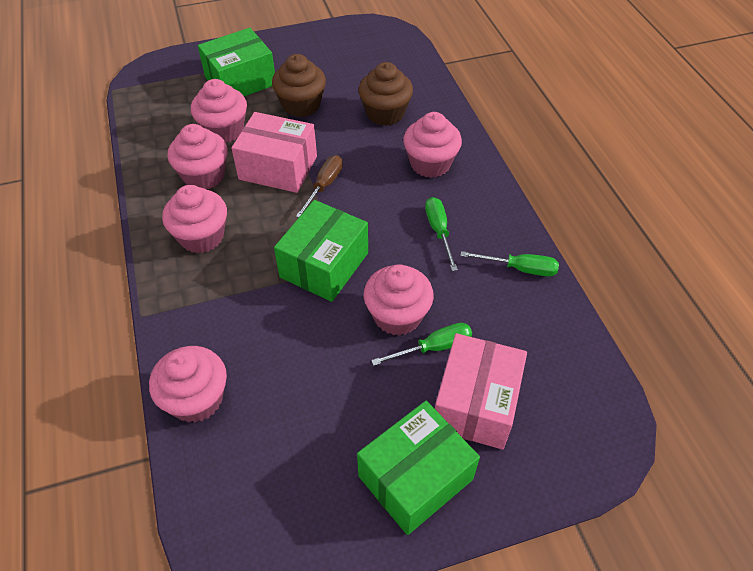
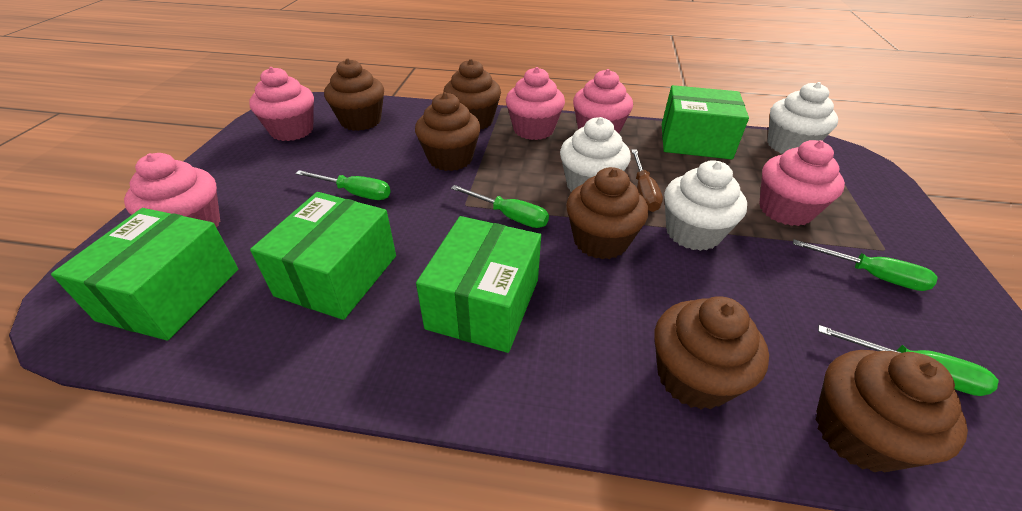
brown cupcake: 2 -> 6
green box: 3 -> 4
green screwdriver: 3 -> 4
pink box: 2 -> 0
pink cupcake: 6 -> 5
white cupcake: 0 -> 3

